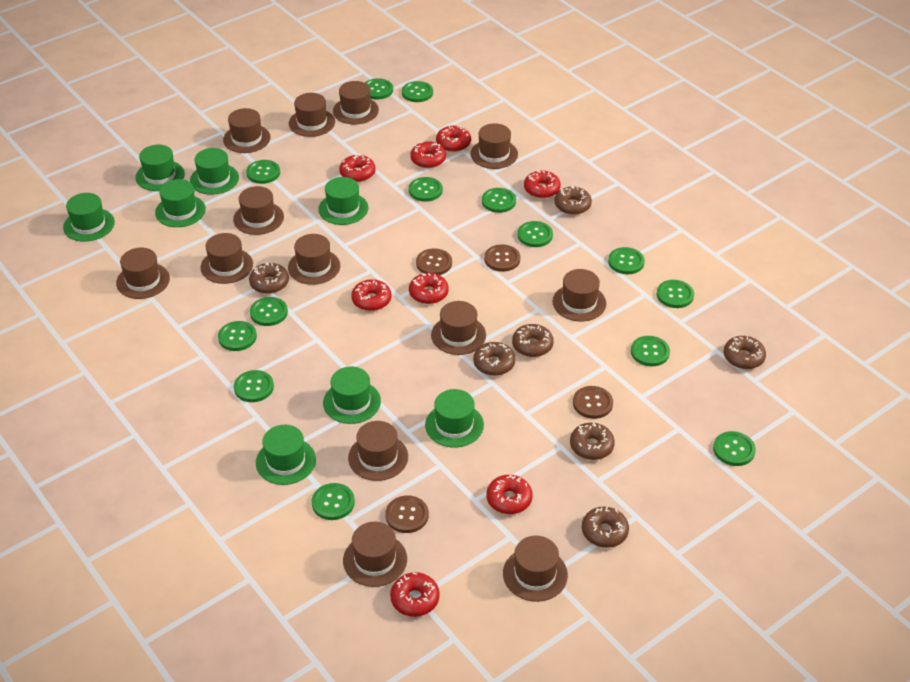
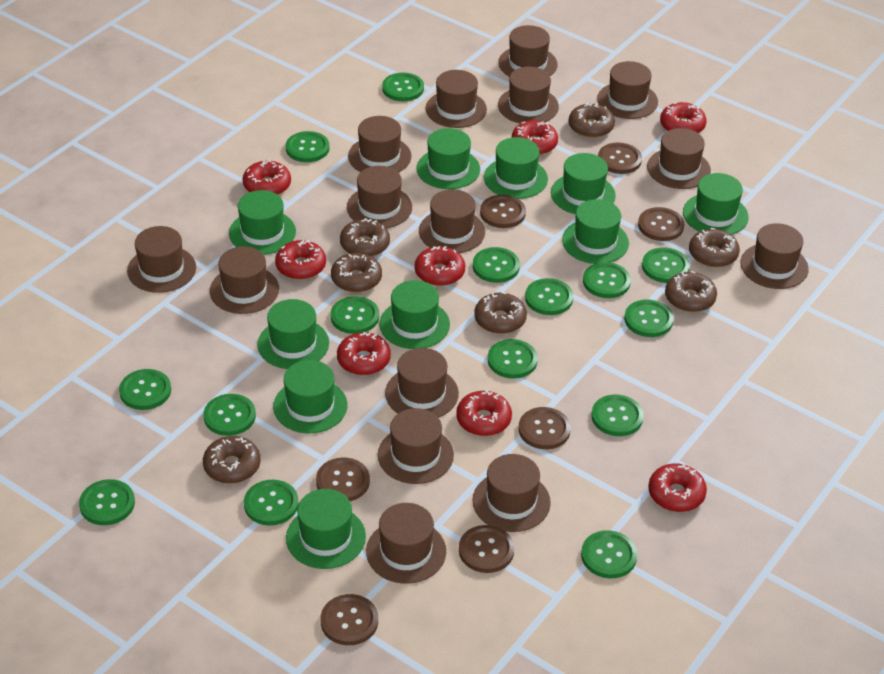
brown button: 4 -> 7
brown hat: 13 -> 15
green button: 14 -> 15
green hat: 8 -> 10

